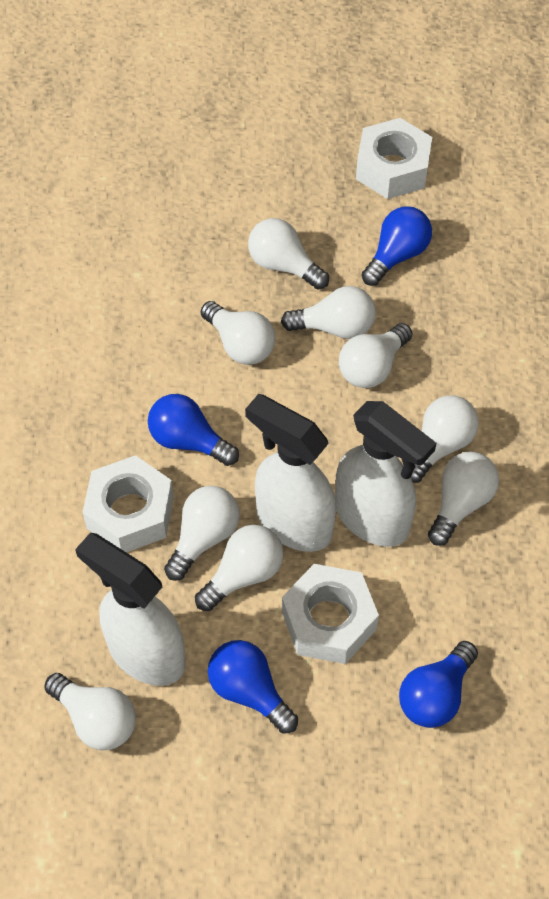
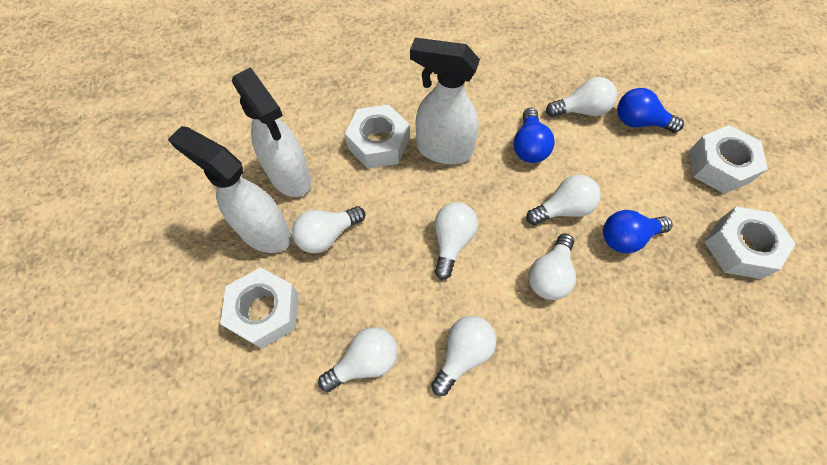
blue light bulb: 4 -> 3
white light bulb: 9 -> 7
white nut: 3 -> 4

